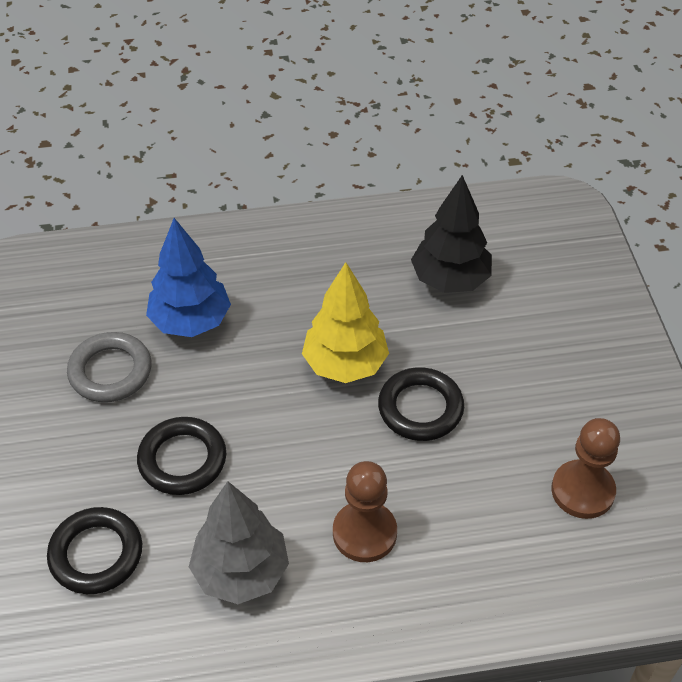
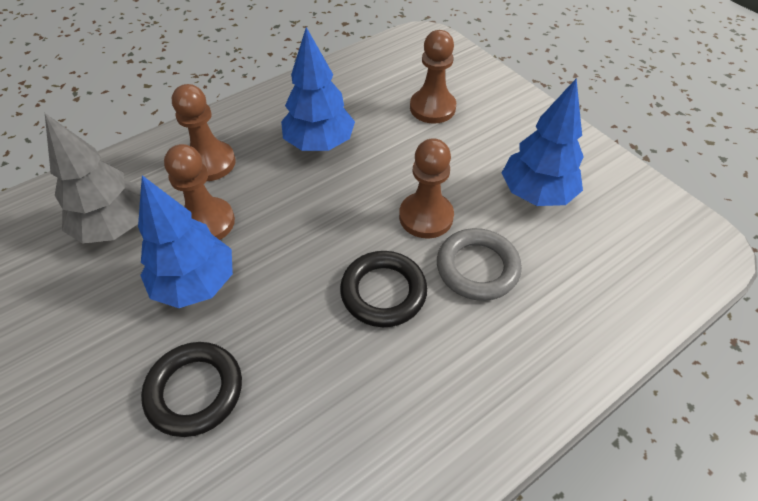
black ring: 3 -> 2
black tree: 1 -> 0
blue tree: 1 -> 3
brown pawn: 2 -> 4
yellow tree: 1 -> 0

